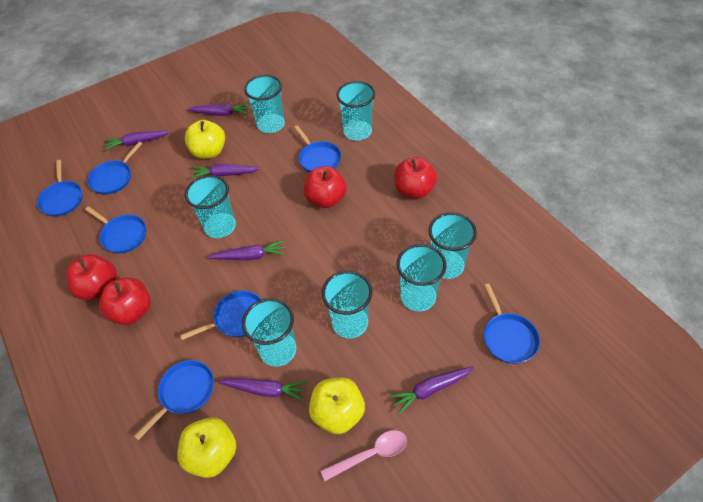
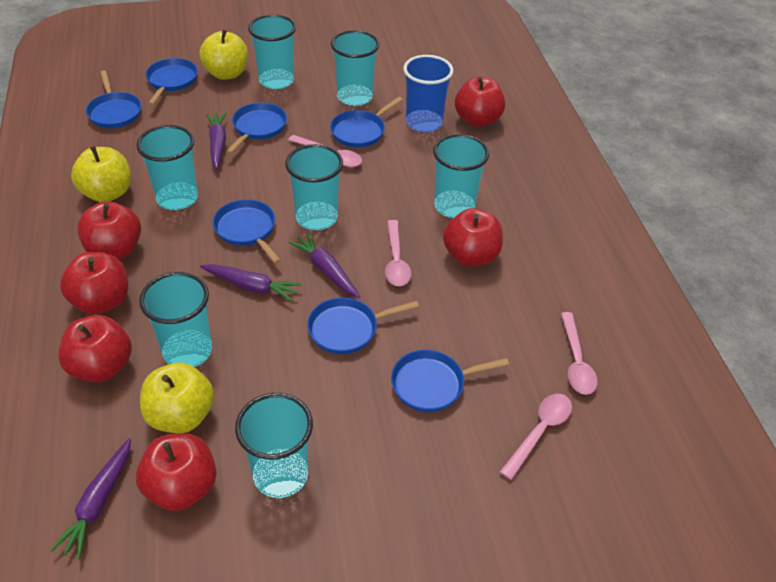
blue cup: 0 -> 1
pink spoon: 1 -> 4
purple carrot: 6 -> 4
red apple: 4 -> 6

